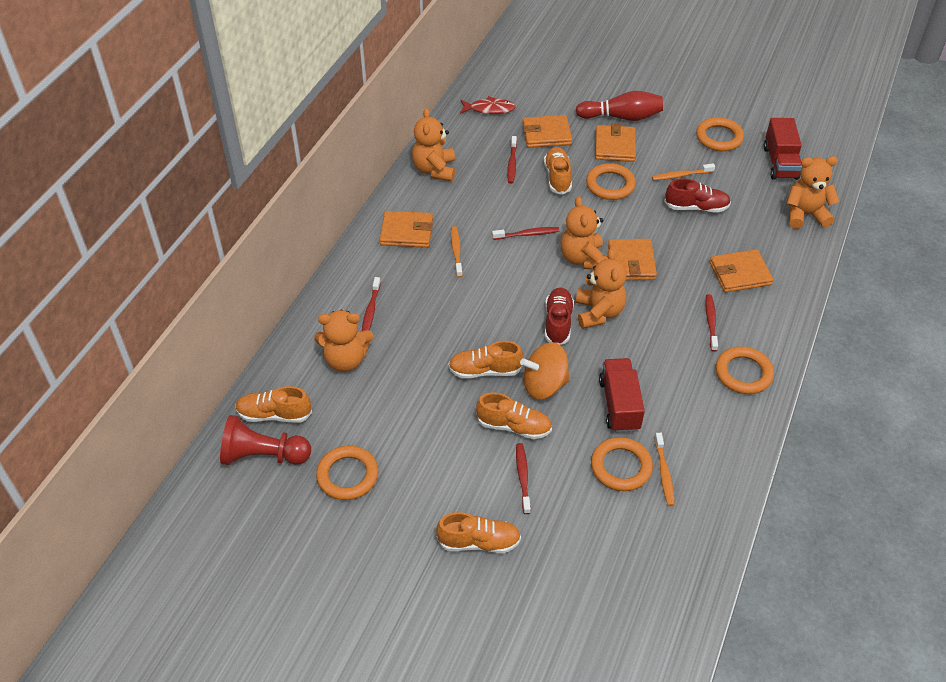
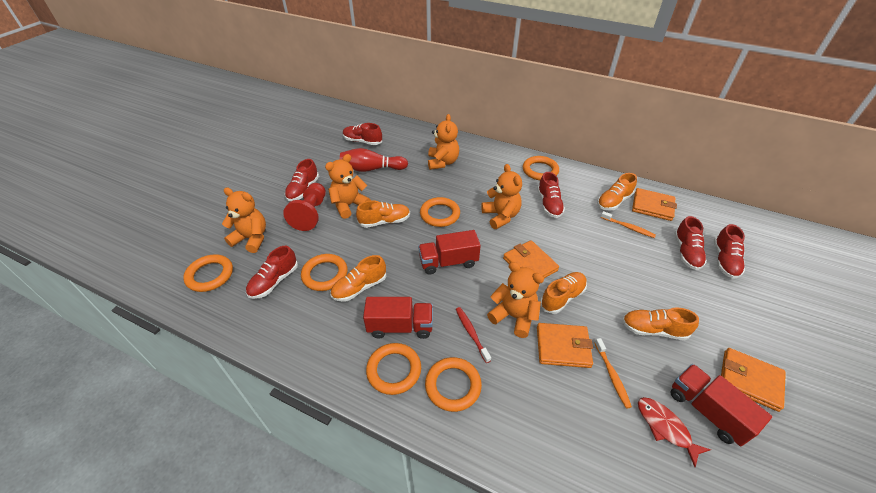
orange ring: 5 -> 6
orange spinning top: 1 -> 0
orange toothbrush: 3 -> 2
orange wallet: 5 -> 4
red shoe: 2 -> 6
red toothbrush: 5 -> 1
red truck: 2 -> 3

